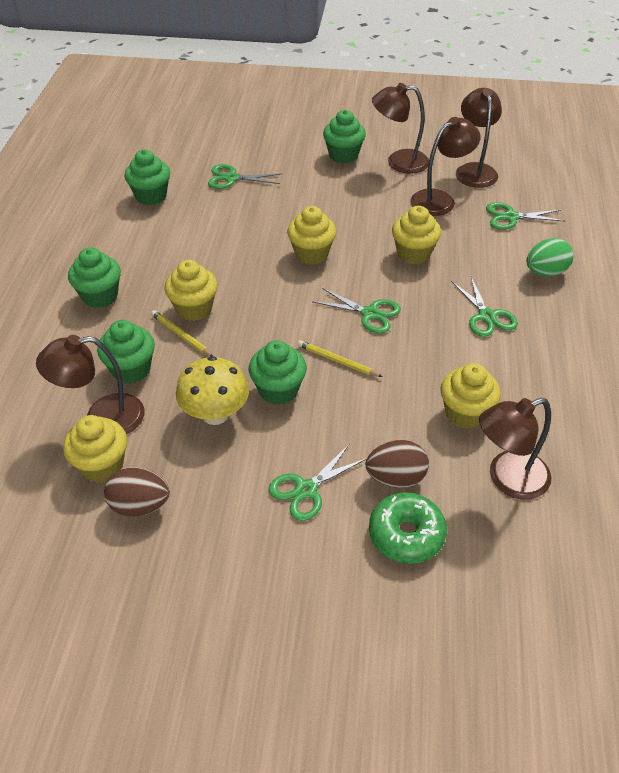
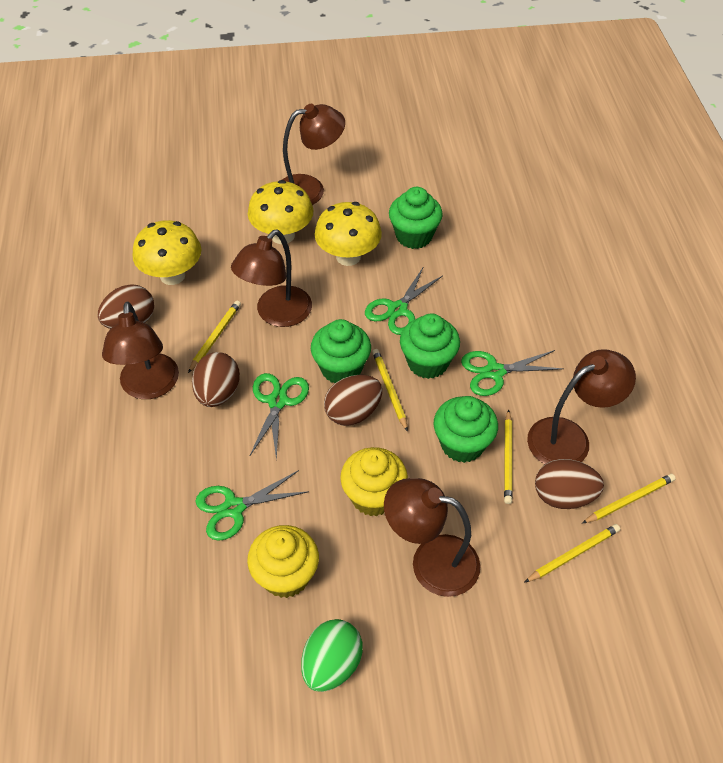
brown egg: 2 -> 4
green cupcake: 5 -> 4
green donut: 1 -> 0
green scissors: 5 -> 4
yellow cupcake: 5 -> 2
yellow mushroom: 1 -> 3
yellow pencil: 2 -> 5

